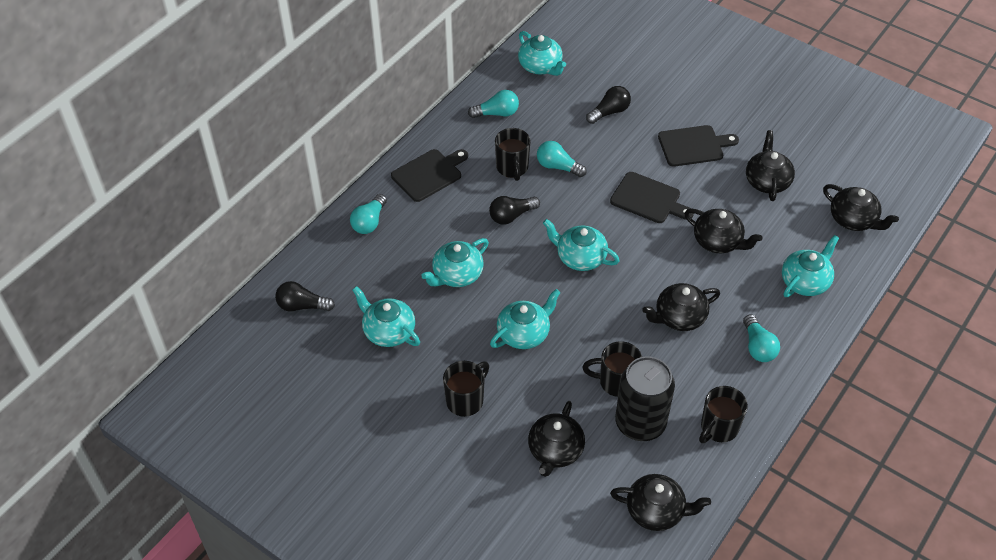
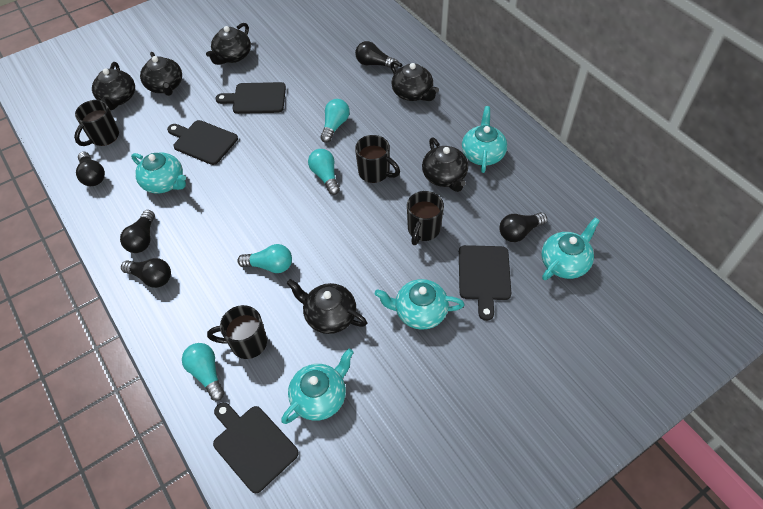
black can: 1 -> 0
black cutting board: 3 -> 4
black light bulb: 3 -> 5
turquoise teapot: 6 -> 5

